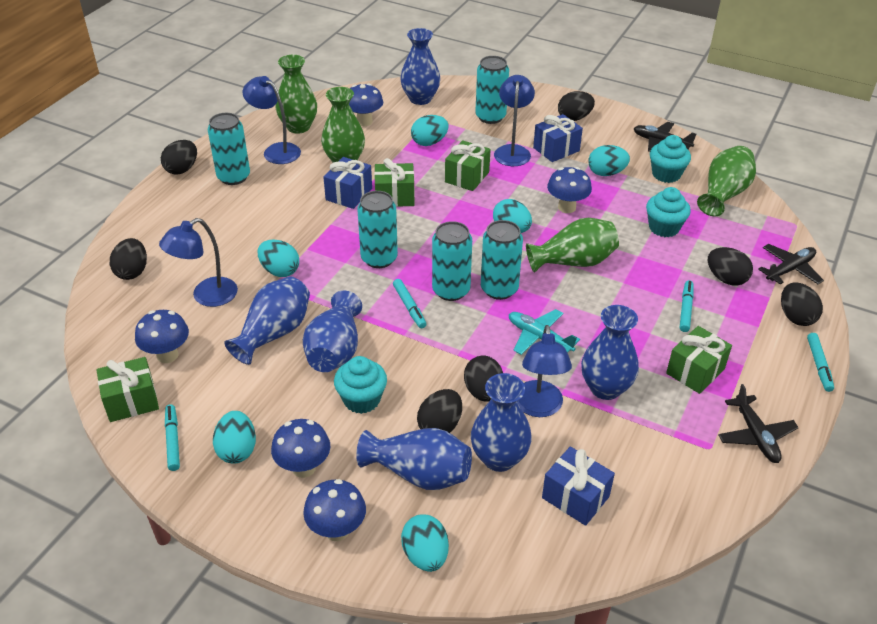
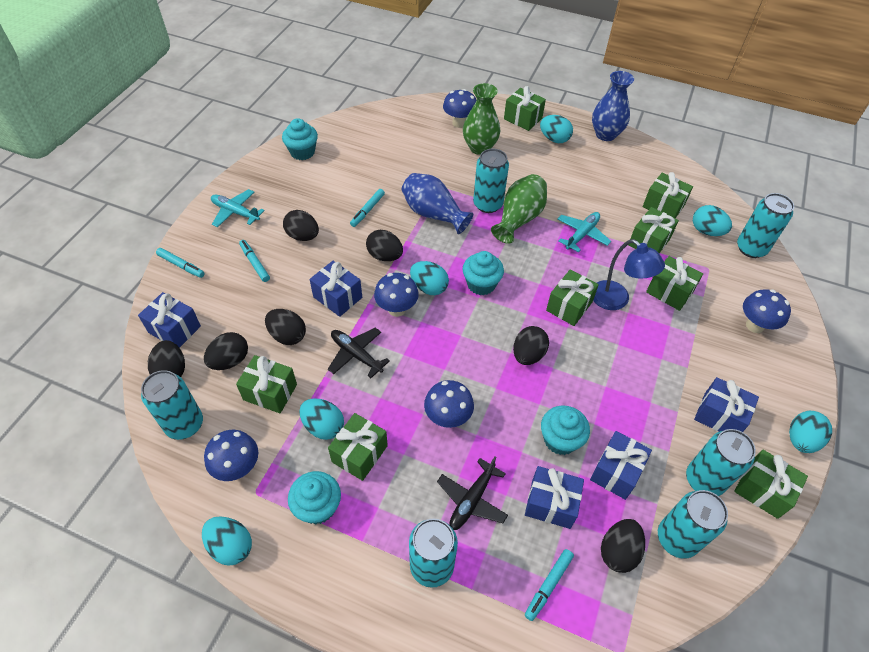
black plane: 3 -> 2
blue gift: 3 -> 5
blue lamp: 4 -> 1
blue vase: 6 -> 2
green gift: 4 -> 8
green vase: 4 -> 2
turquoise can: 5 -> 6
turquoise cupcake: 3 -> 4
turquoise plane: 1 -> 2

